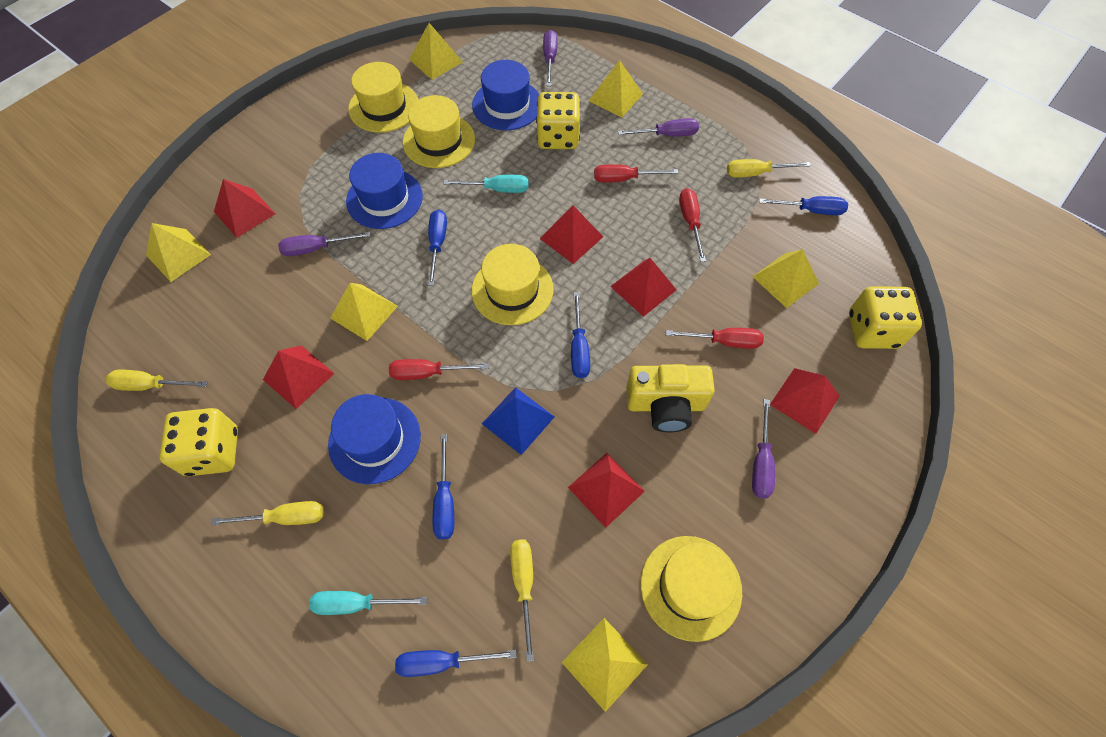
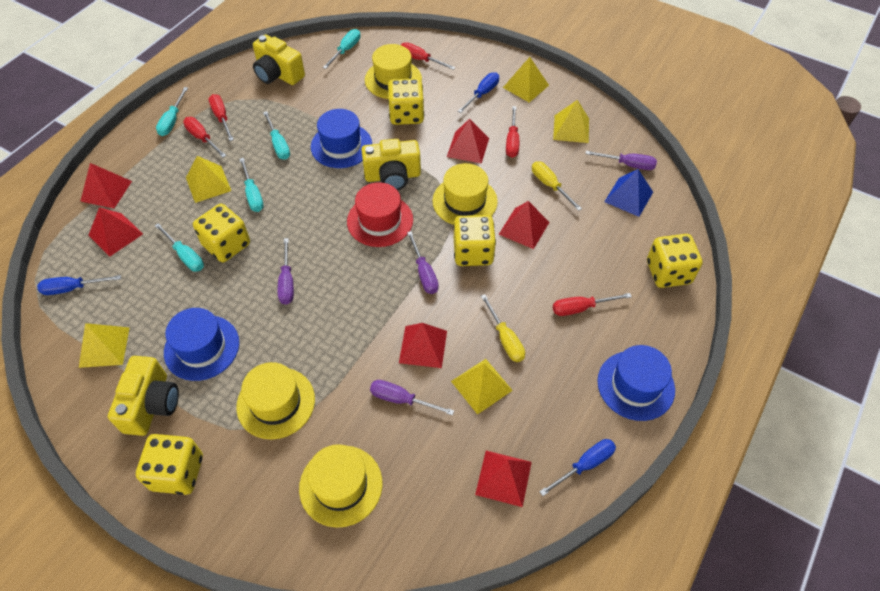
blue screwdriver: 5 -> 3
red hat: 0 -> 1
red screwdriver: 4 -> 5
turquoise screwdriver: 2 -> 5
yellow camera: 1 -> 3
yellow dice: 3 -> 5
yellow pyramid: 6 -> 5
yellow screwdriver: 4 -> 2

